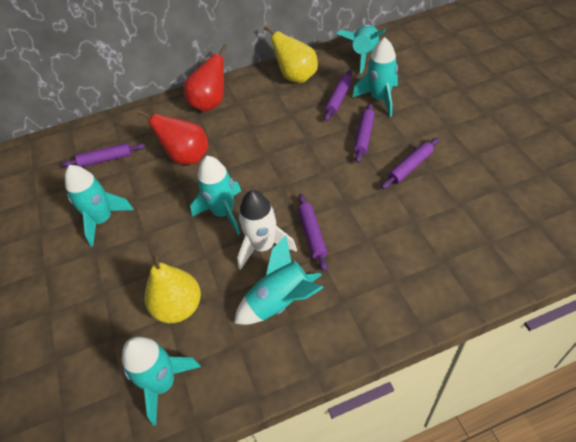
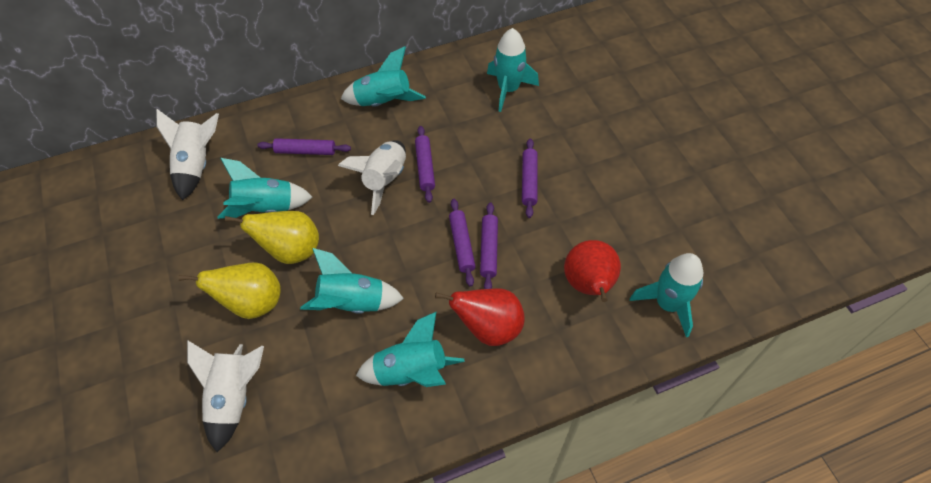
white rocket: 1 -> 3

